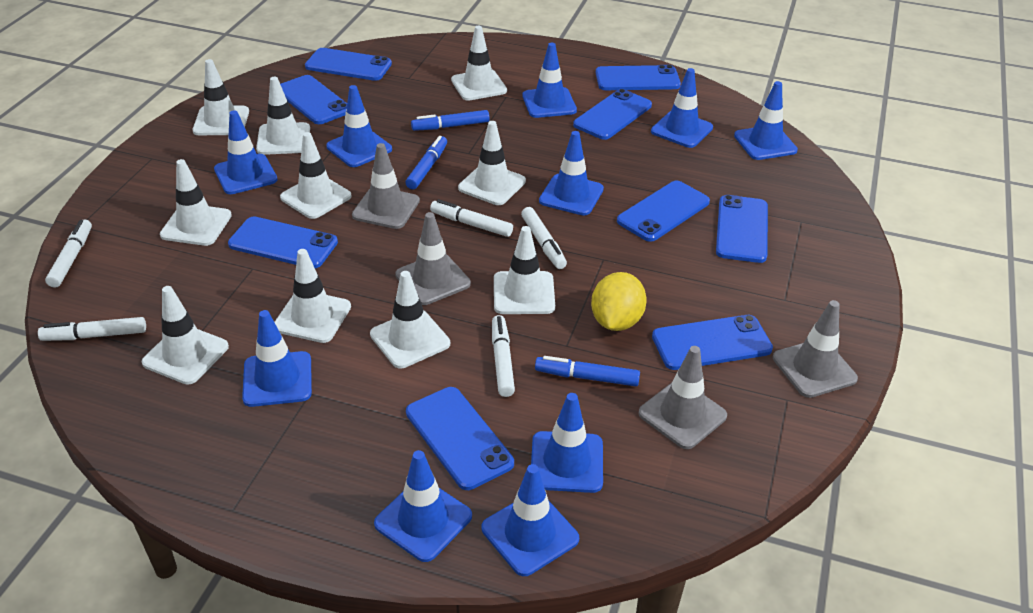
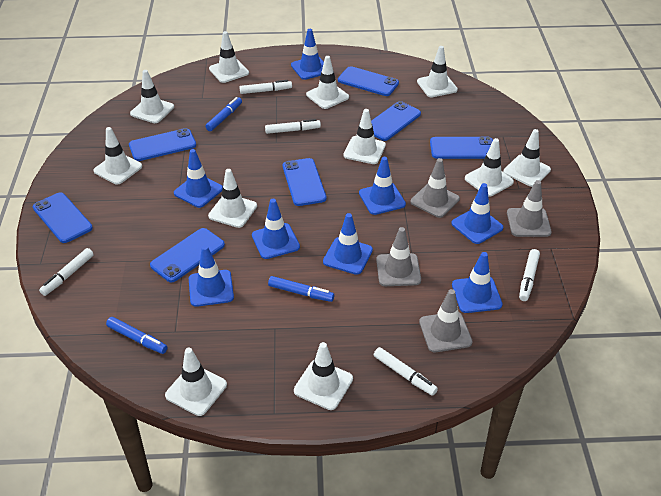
blue phone: 9 -> 7
blue traffic cone: 10 -> 8
white traffic cone: 10 -> 11
yellow lemon: 1 -> 0

